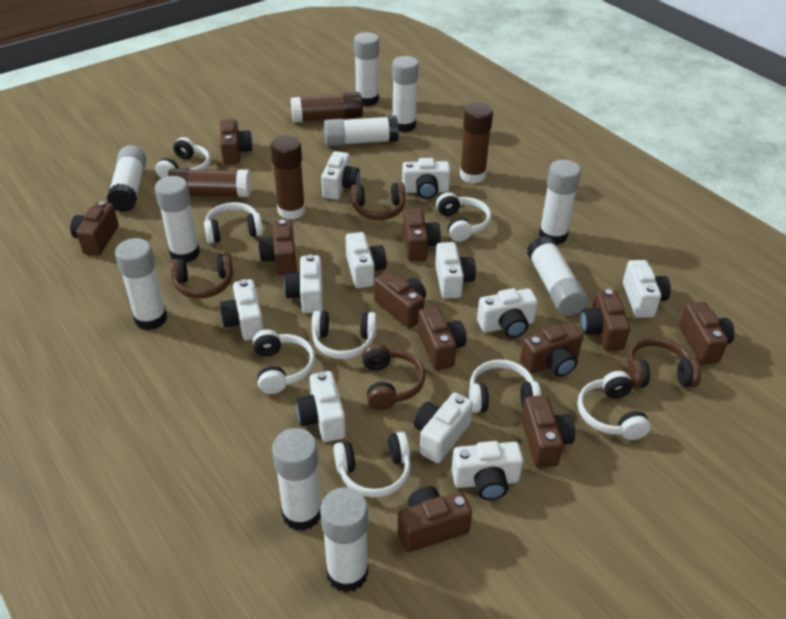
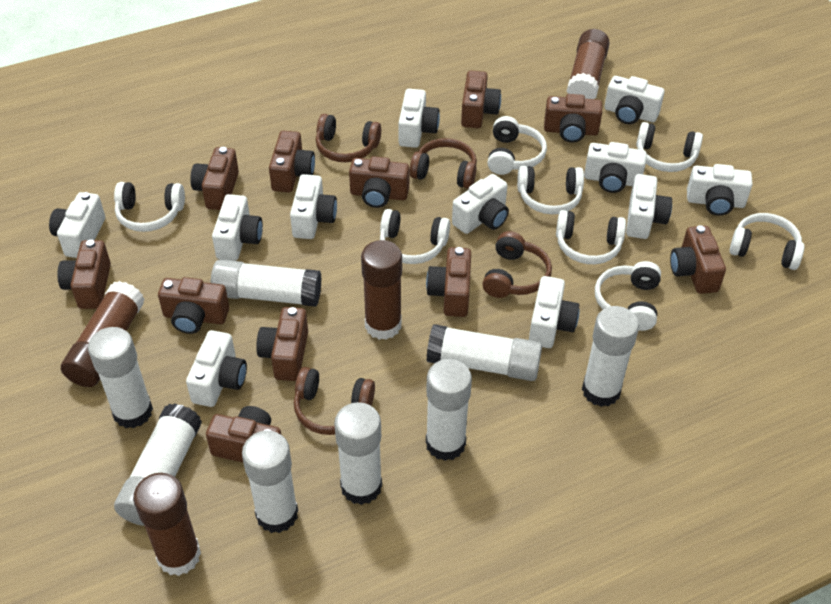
white glue stick: 10 -> 8

